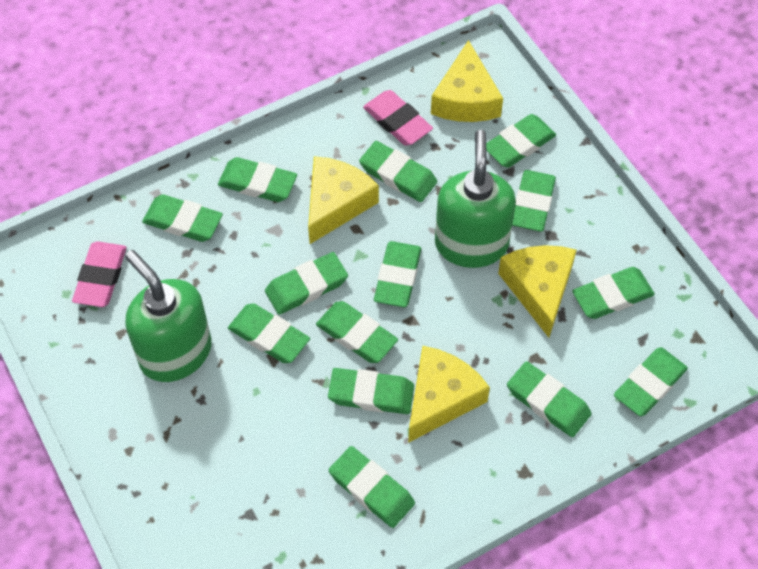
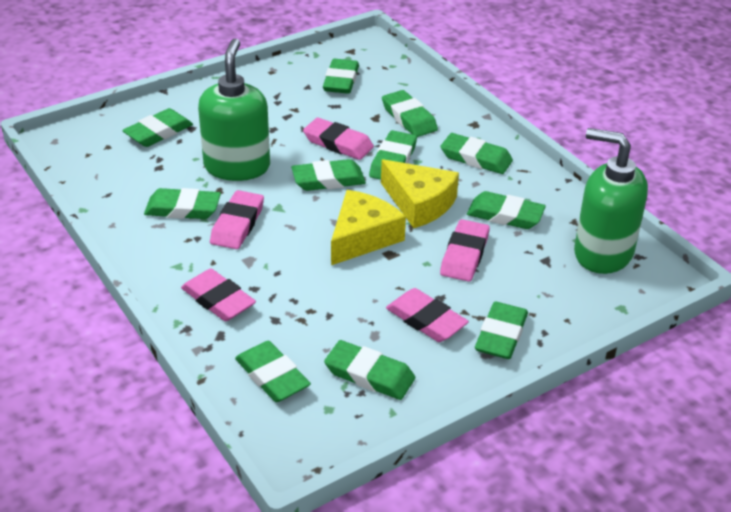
green eraser: 14 -> 11
pink eraser: 2 -> 5
yellow cheese: 4 -> 2

